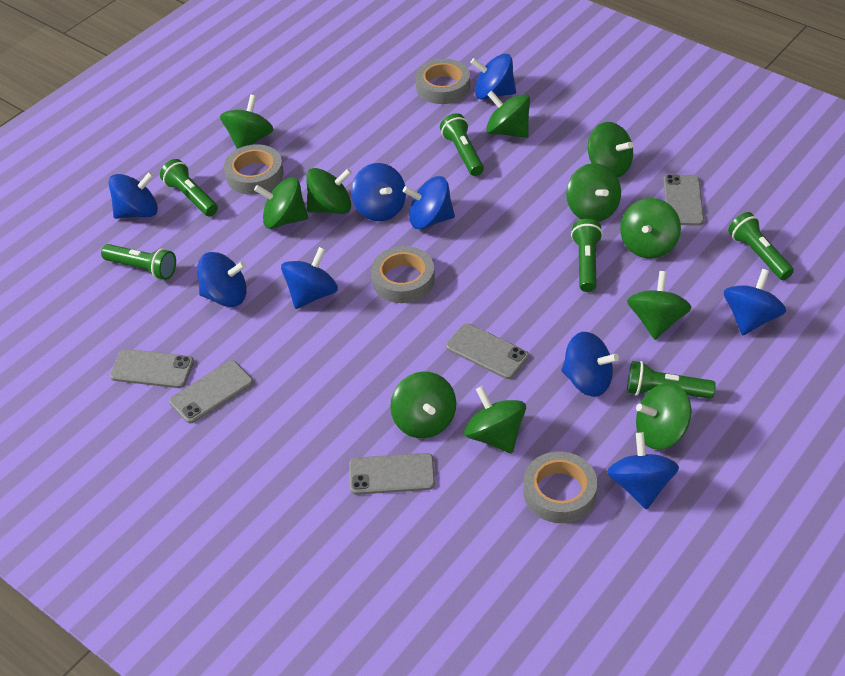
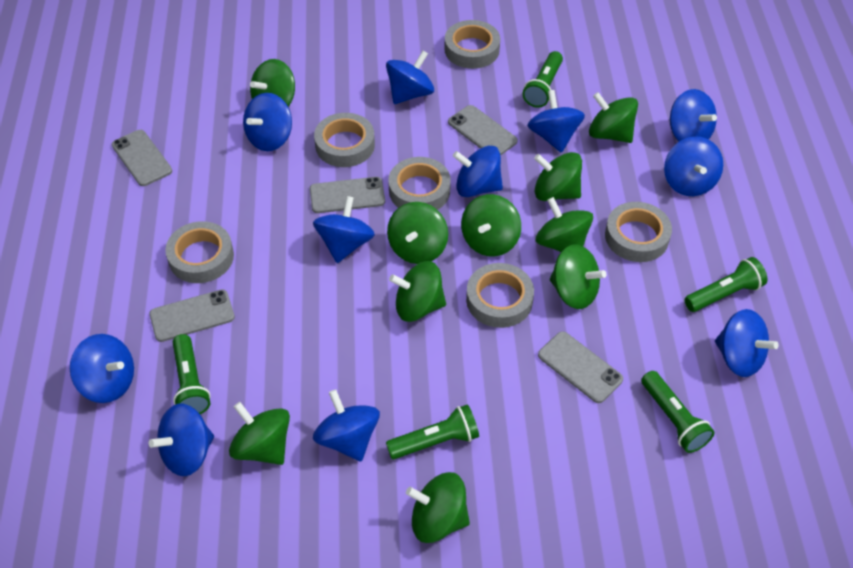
blue spinning top: 9 -> 11
green flashlight: 6 -> 5
green spinning top: 11 -> 10
grey tape: 4 -> 6

